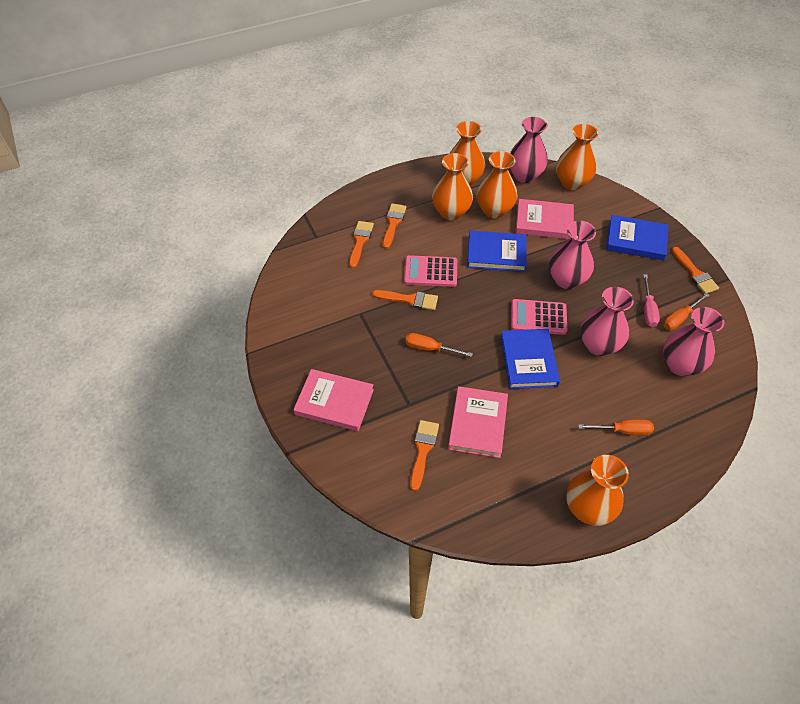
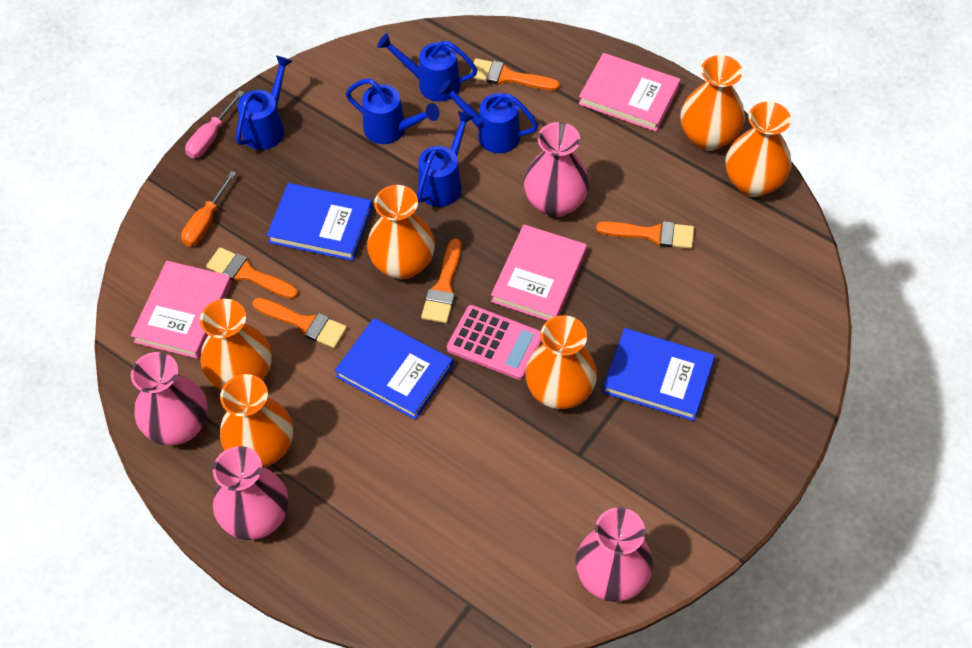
blue watering can: 0 -> 5
orange screwdriver: 3 -> 1
orange vase: 5 -> 6
pink calculator: 2 -> 1

